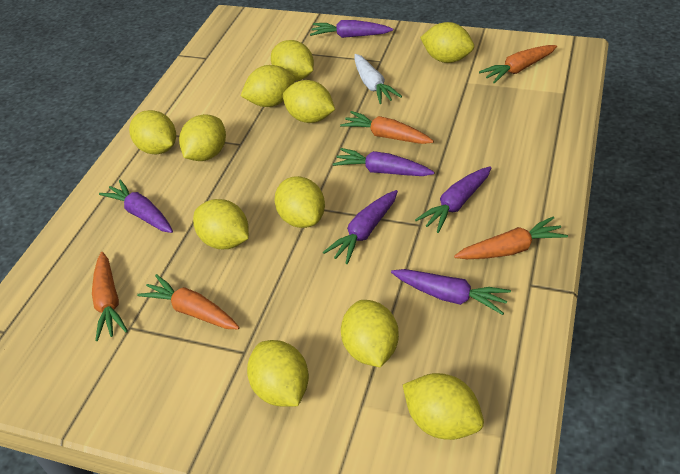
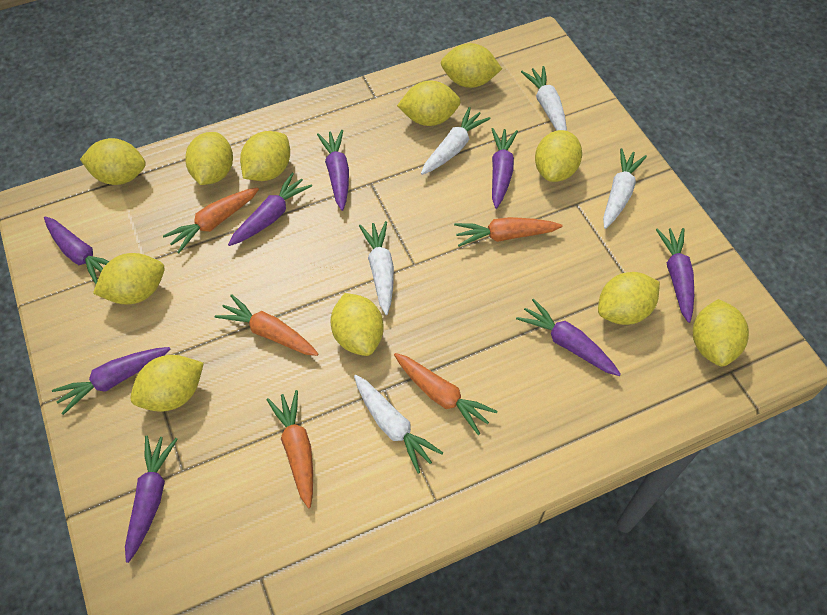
purple carrot: 6 -> 8
white carrot: 1 -> 5

